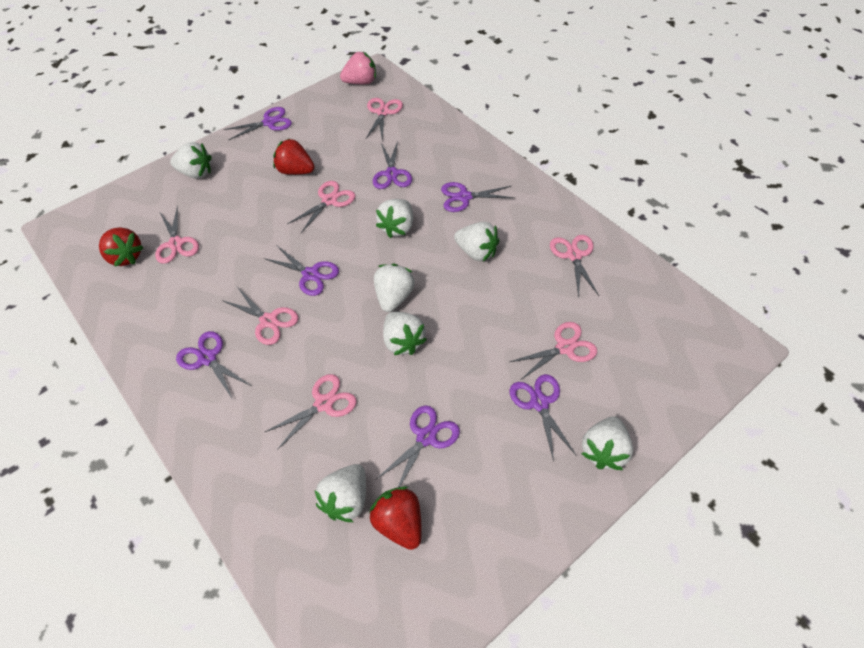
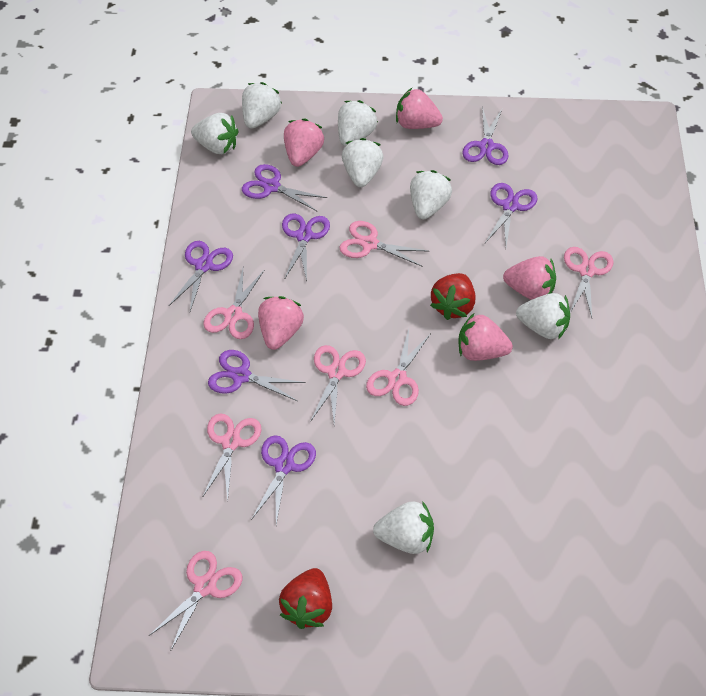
pink strawberry: 1 -> 5
red strawberry: 3 -> 2

